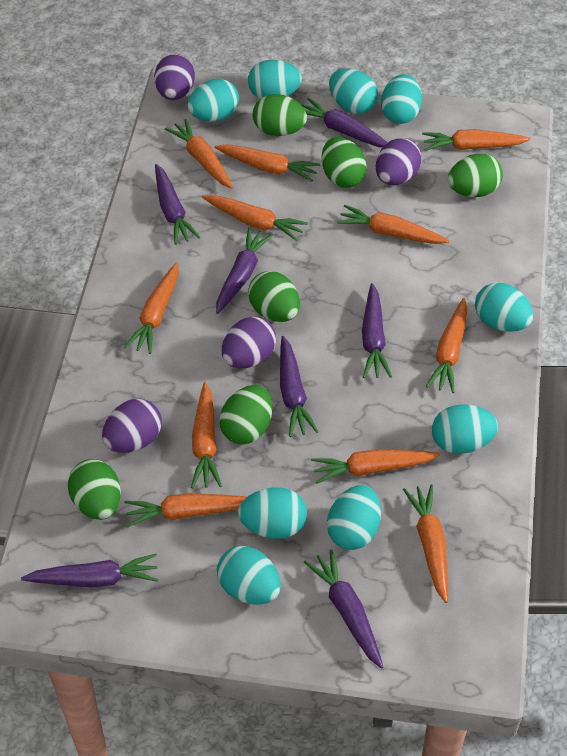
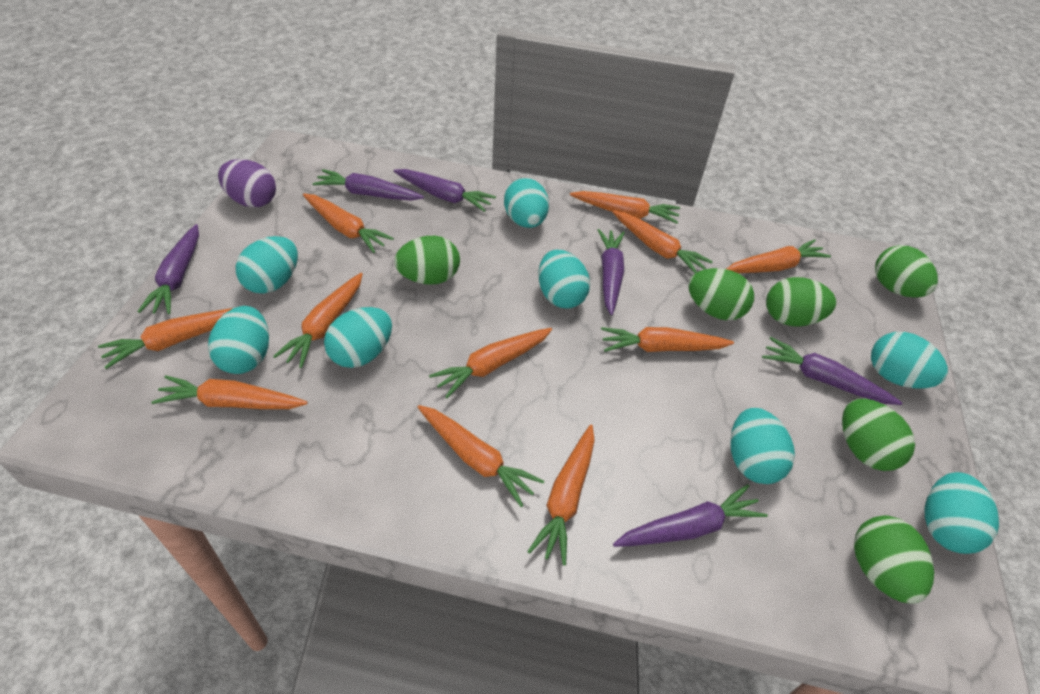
purple carrot: 7 -> 6
purple egg: 4 -> 1
turquoise egg: 9 -> 8

